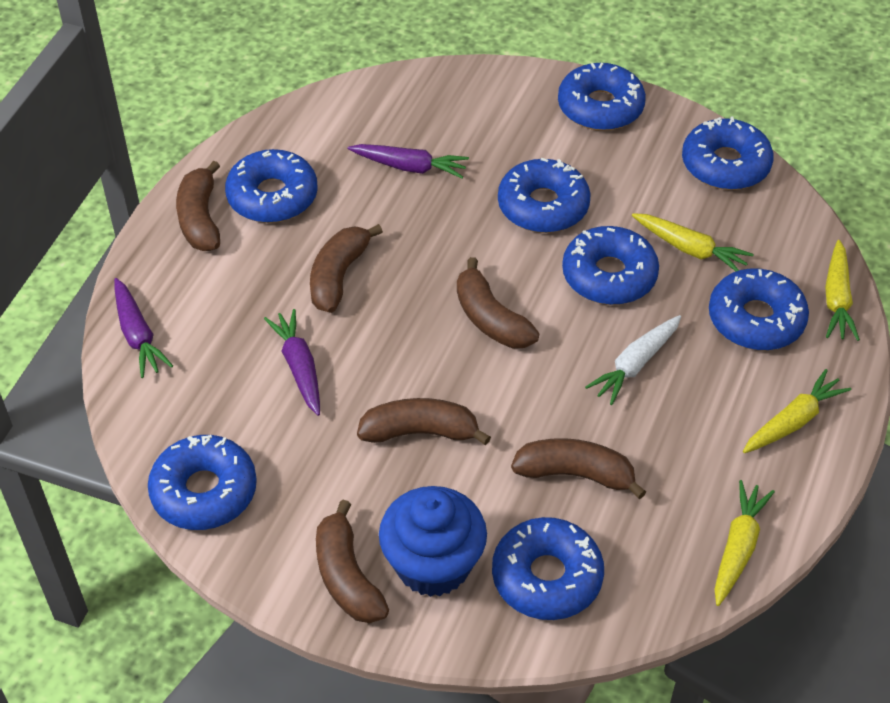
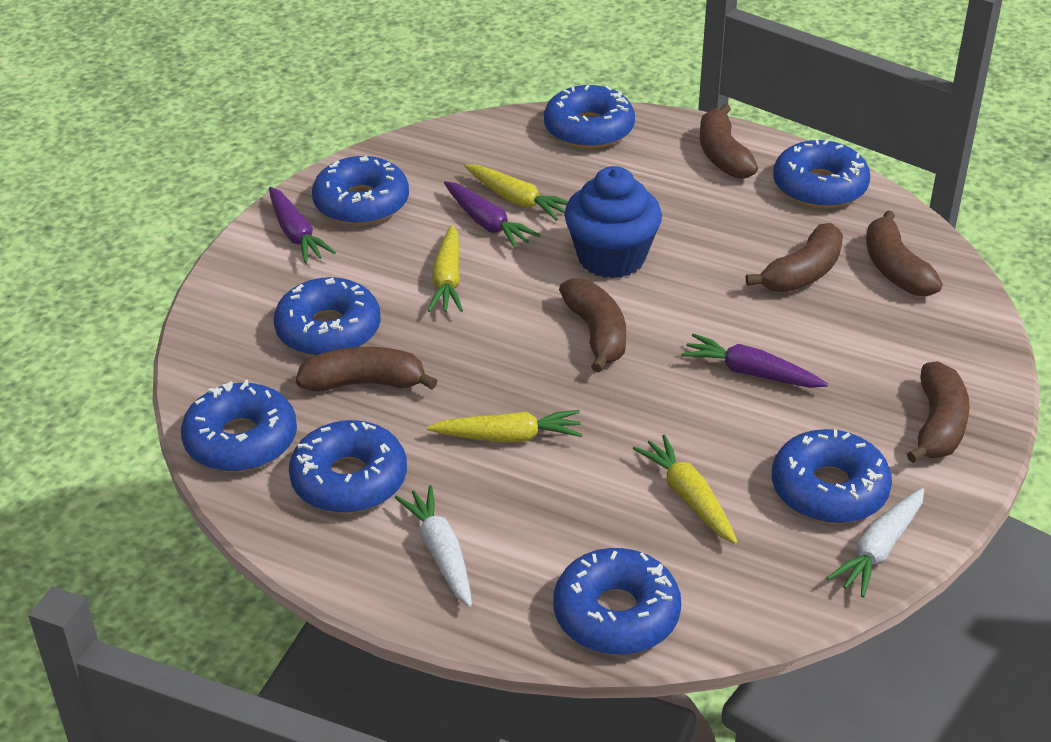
white carrot: 1 -> 2

